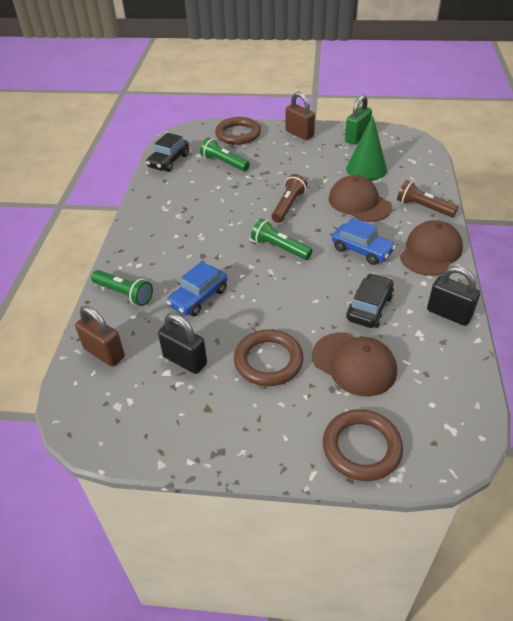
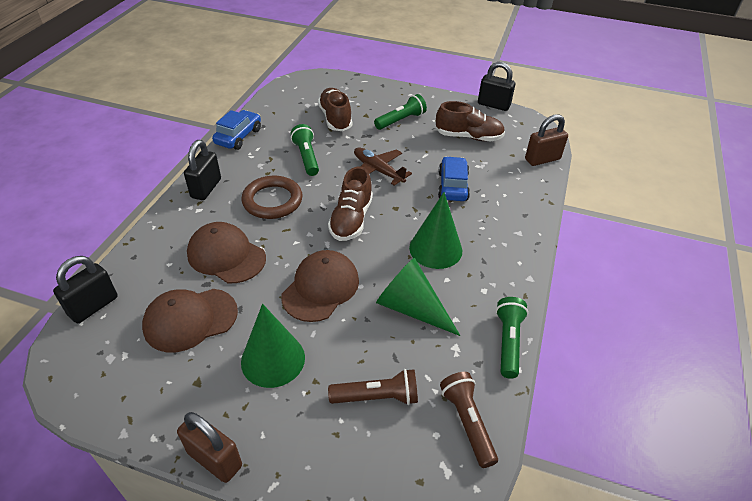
black car: 2 -> 0
black padlock: 2 -> 3
brown plane: 0 -> 1
brown ring: 3 -> 1
brown shoe: 0 -> 3
green cone: 1 -> 3
green padlock: 1 -> 0

